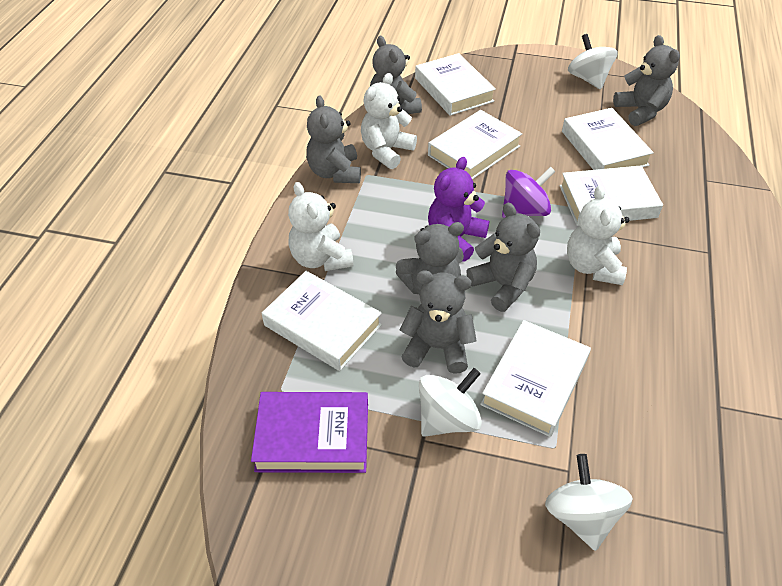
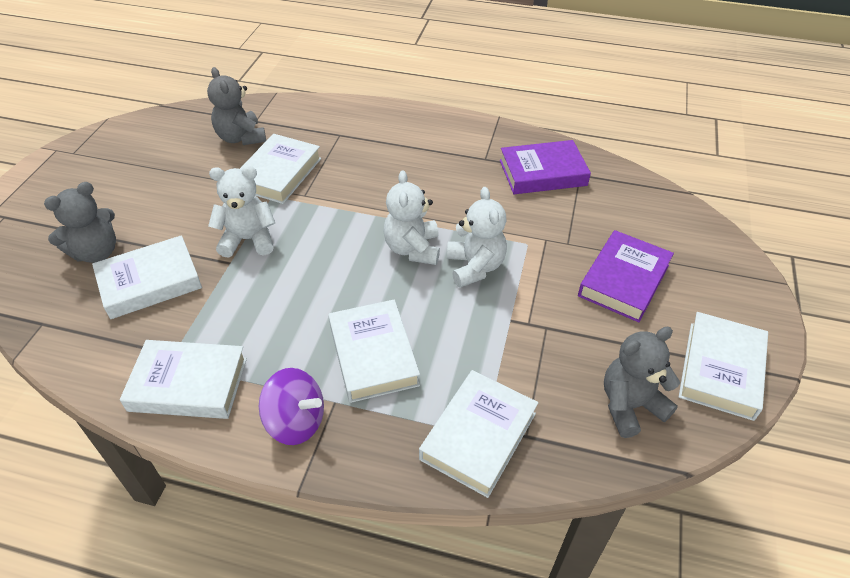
grey teddy bear: 6 -> 3
purple book: 1 -> 2
purple teddy bear: 1 -> 0
white spinning top: 3 -> 0

